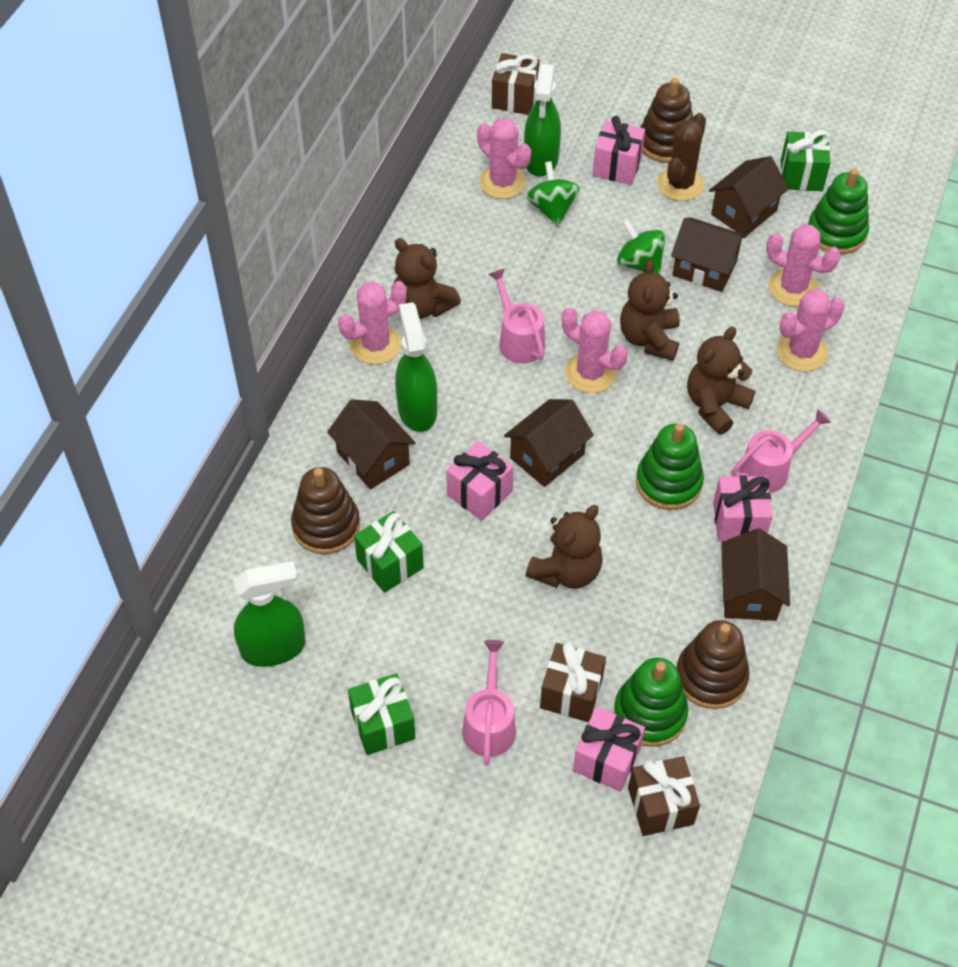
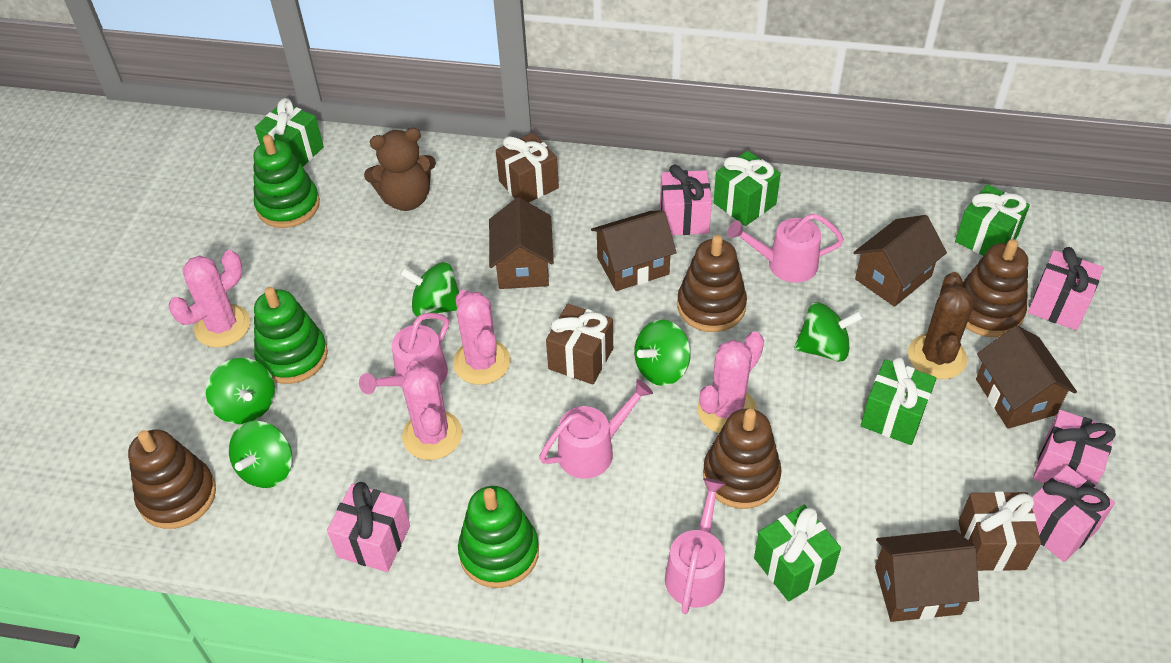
brown stacking toy: 3 -> 4
brown teddy bear: 4 -> 1
green gift: 3 -> 5
green spinning top: 2 -> 5
green spray bottle: 3 -> 0
pink cactus: 5 -> 4
pink gift: 4 -> 5
pink watering can: 3 -> 4

